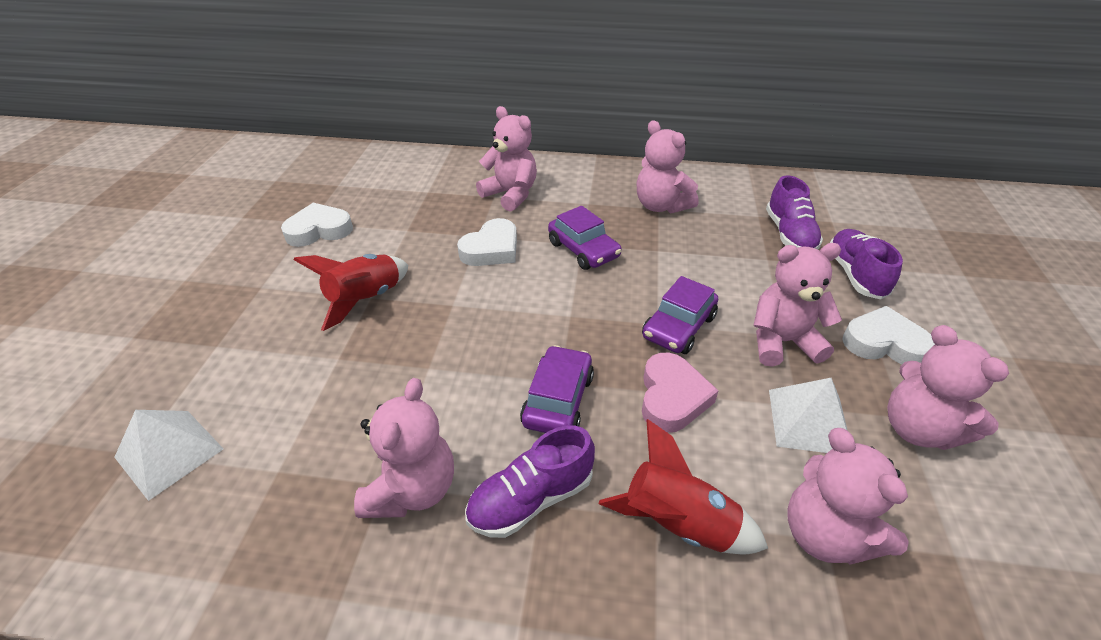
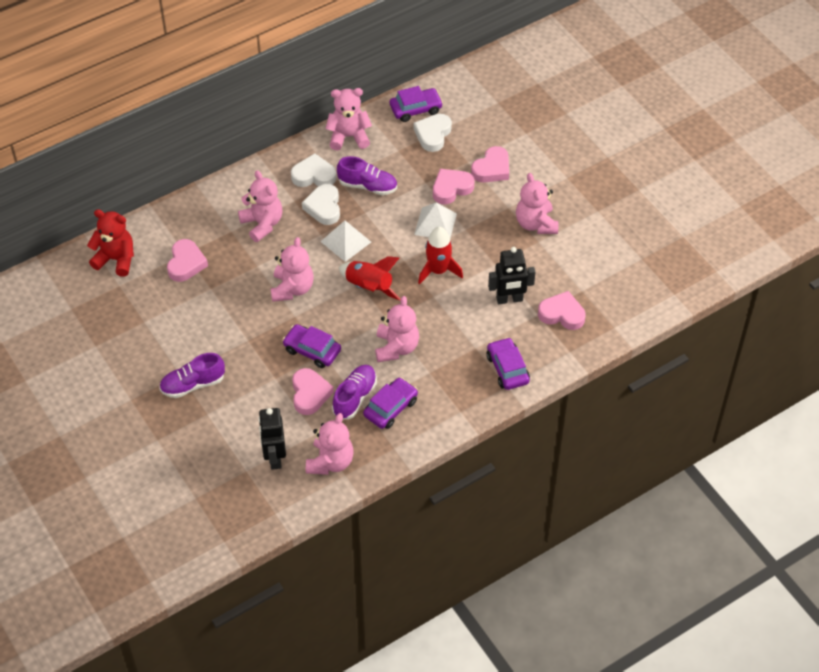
black robot: 0 -> 2
pink heart: 1 -> 5
purple car: 3 -> 4
red teddy bear: 0 -> 1

